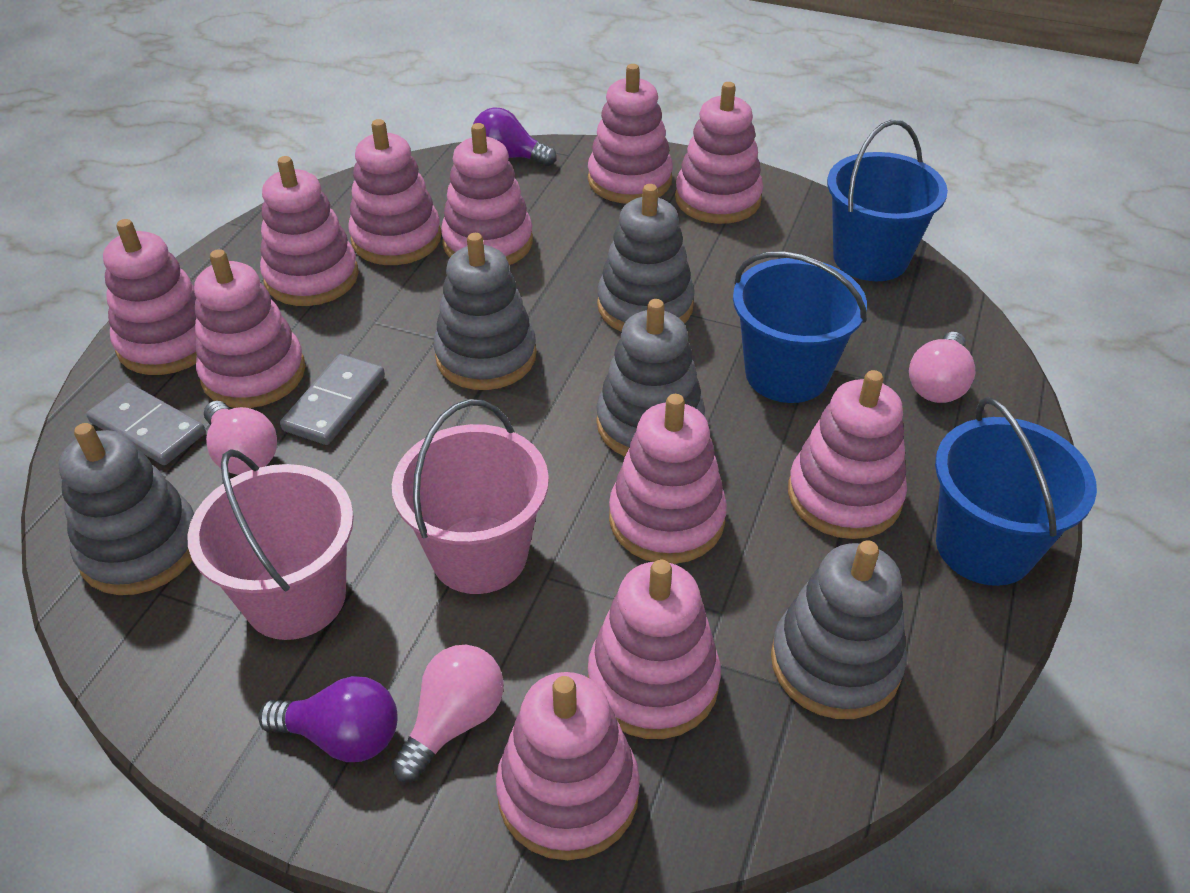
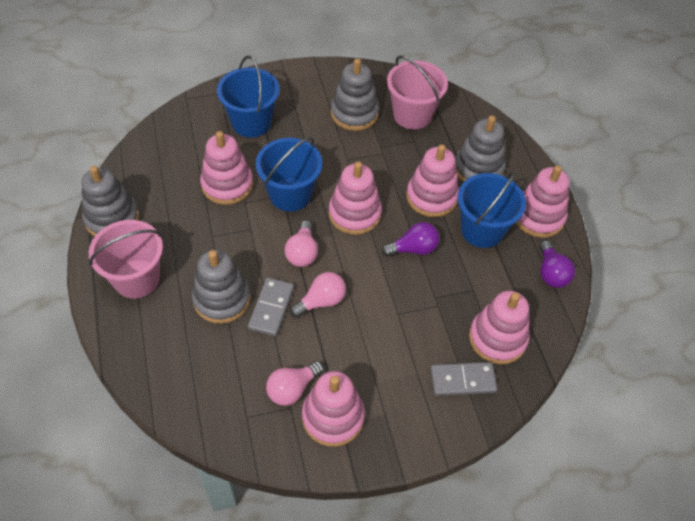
grey stacking toy: 5 -> 4
pink stacking toy: 11 -> 6

